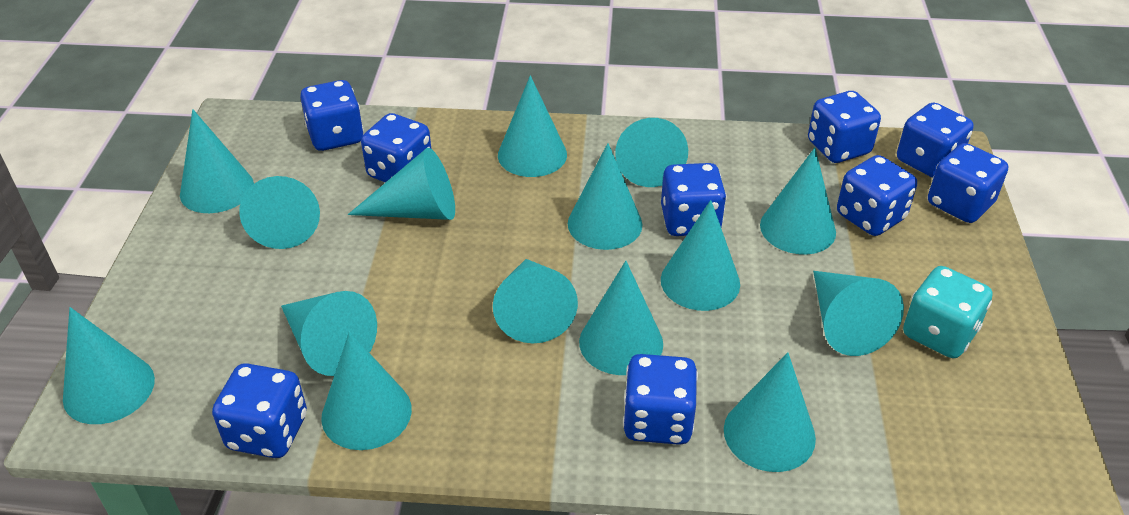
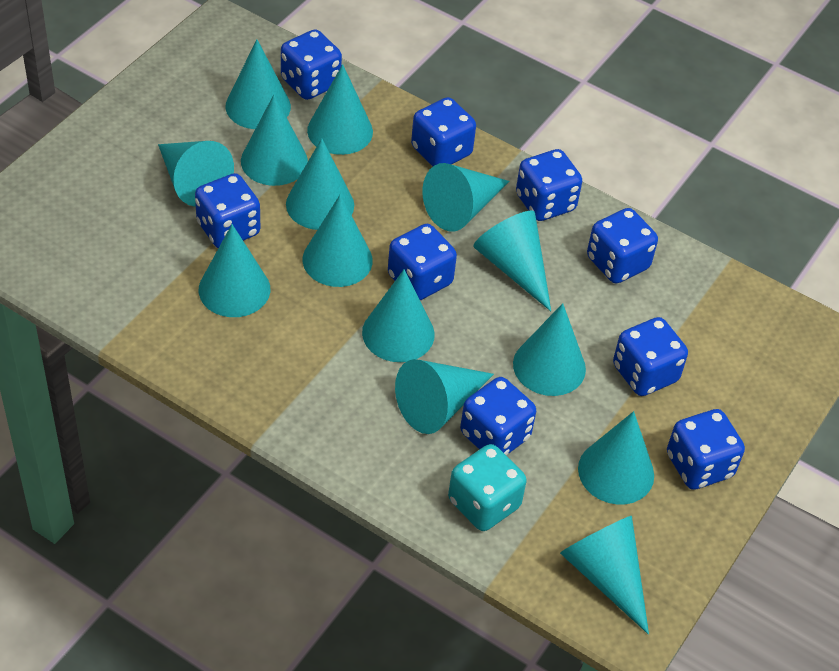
turquoise cone: 15 -> 14

